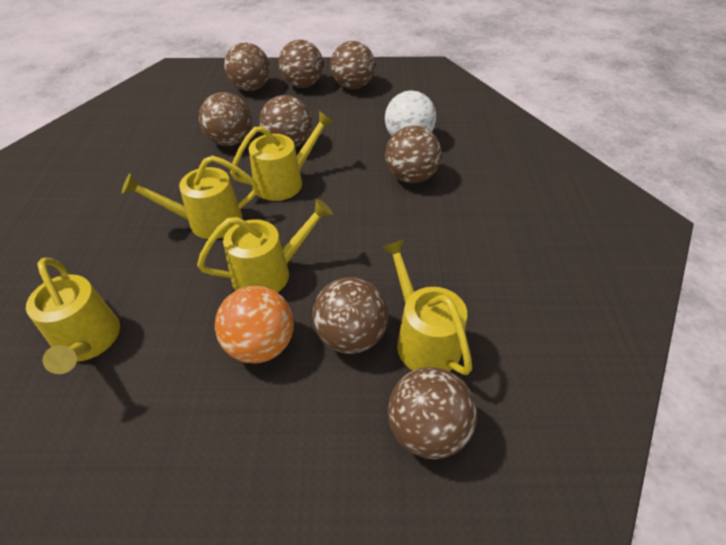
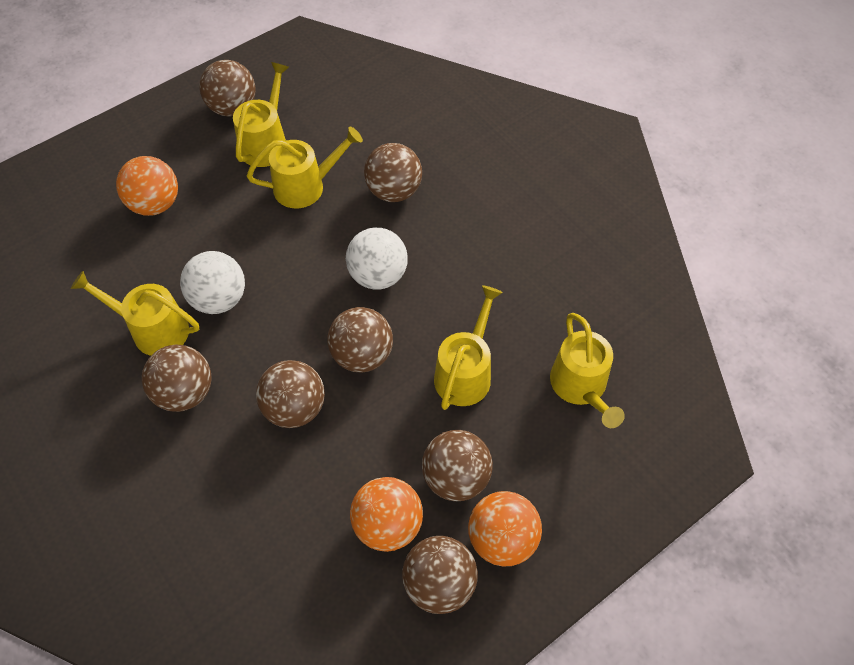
brown ball: 8 -> 7
orange ball: 1 -> 3
white ball: 1 -> 2

